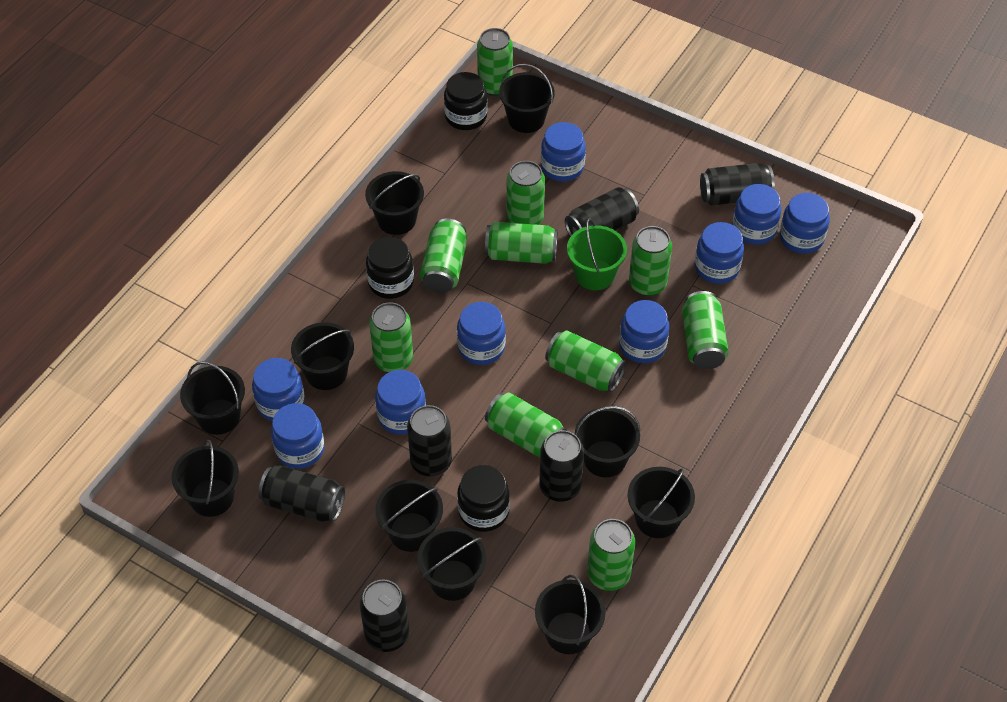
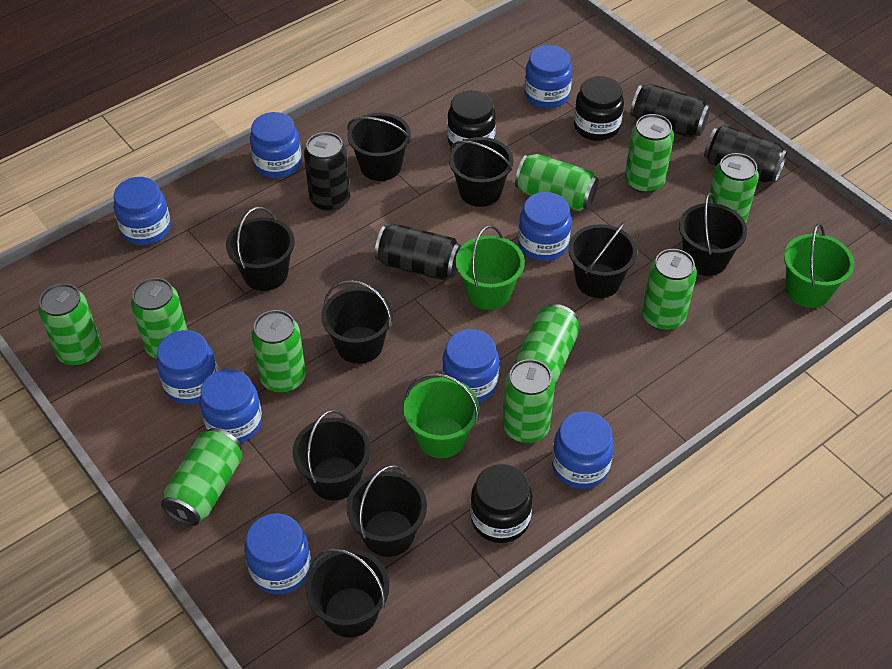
black bucket: 10 -> 9
black can: 6 -> 4
green bucket: 1 -> 3

